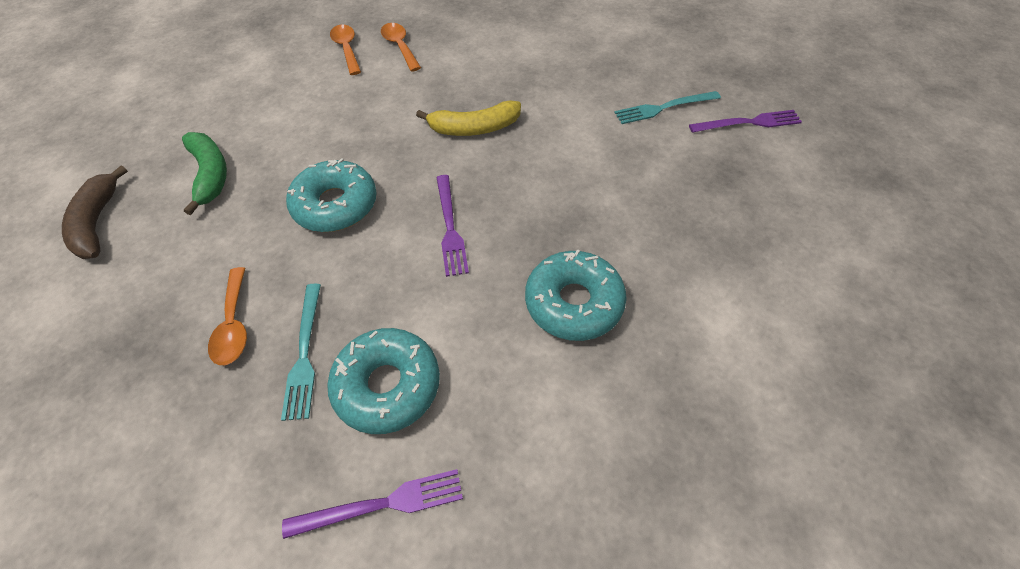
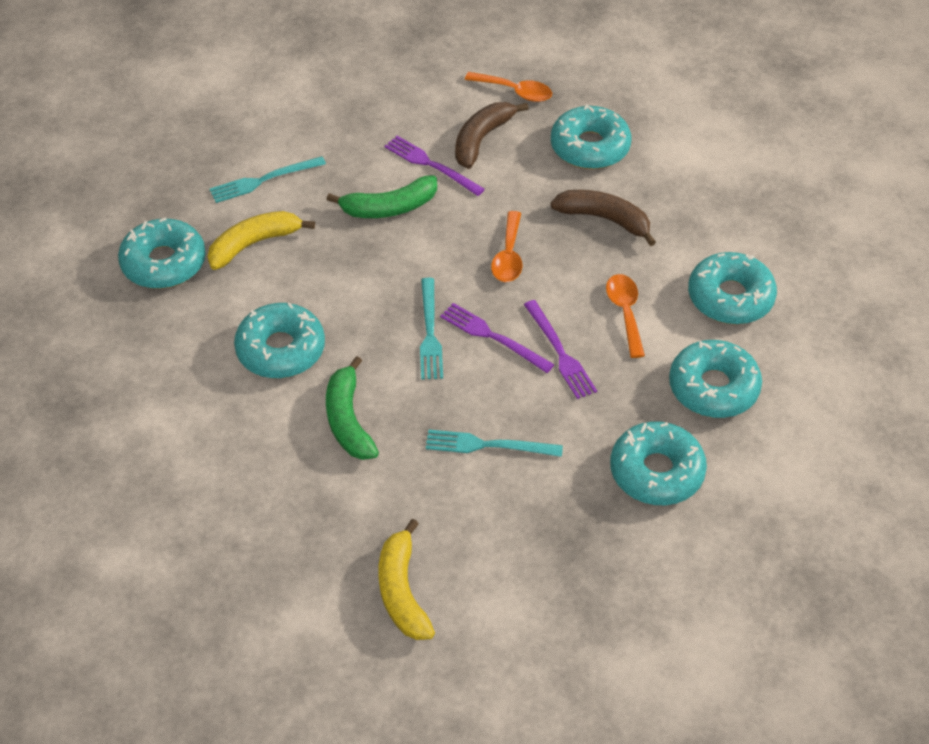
brown banana: 1 -> 2
green banana: 1 -> 2
turquoise donut: 3 -> 6
turquoise fork: 2 -> 3
yellow banana: 1 -> 2

